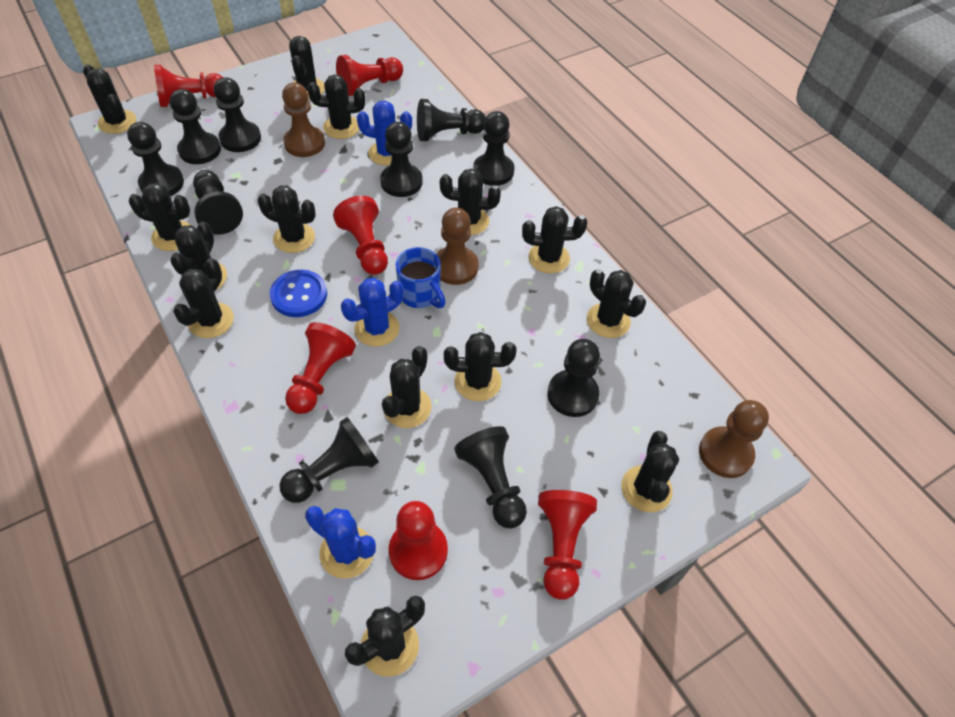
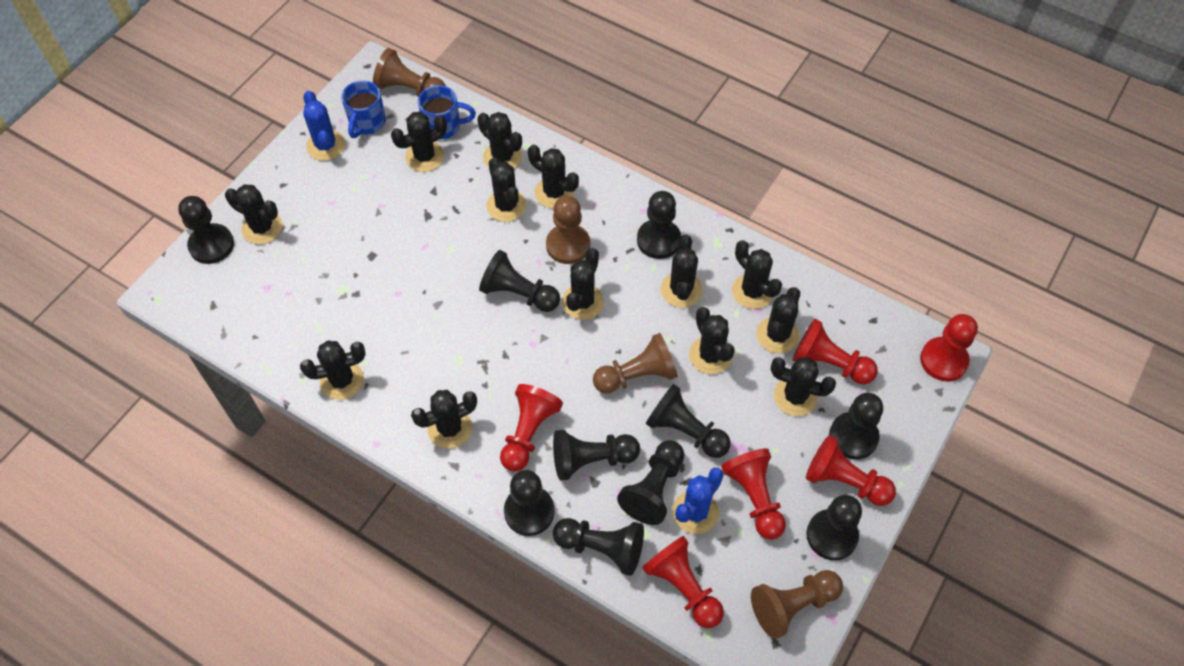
black cactus: 14 -> 13
blue button: 1 -> 0
blue cactus: 3 -> 2
blue mug: 1 -> 2
brown pawn: 3 -> 4

